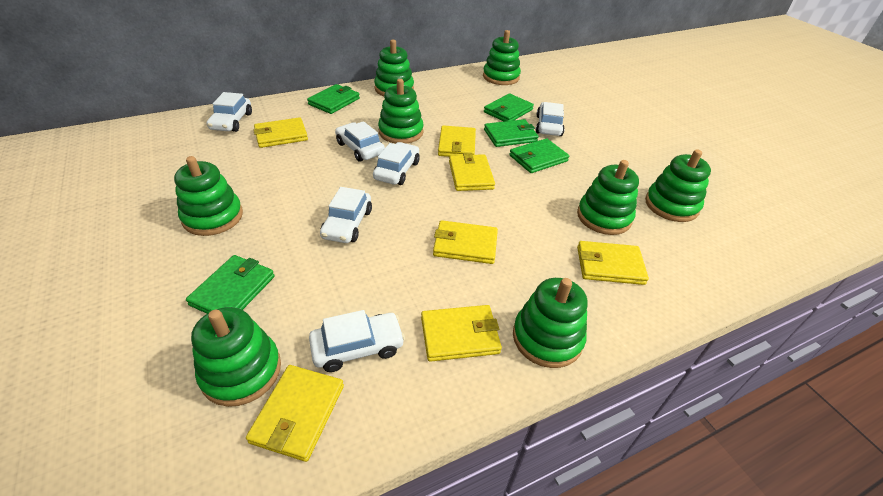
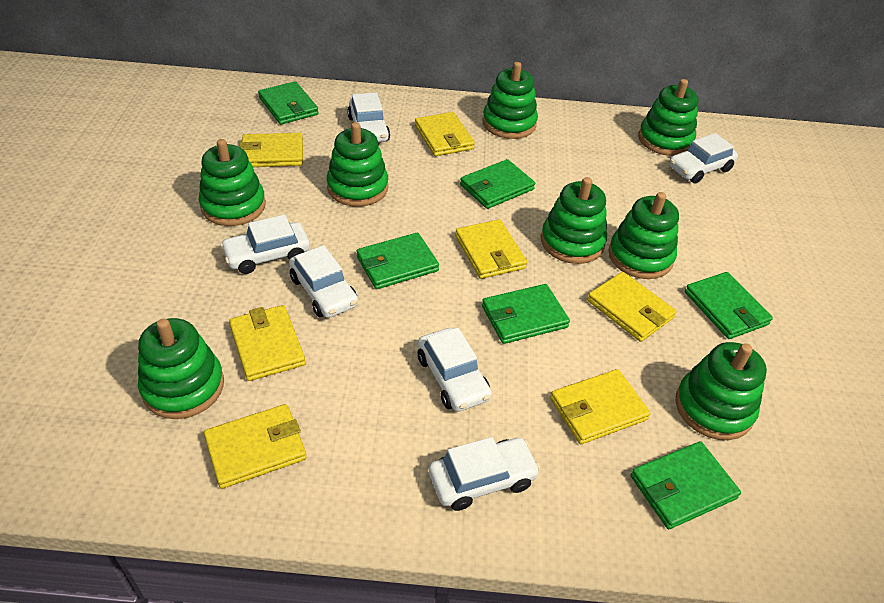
green wallet: 5 -> 6

